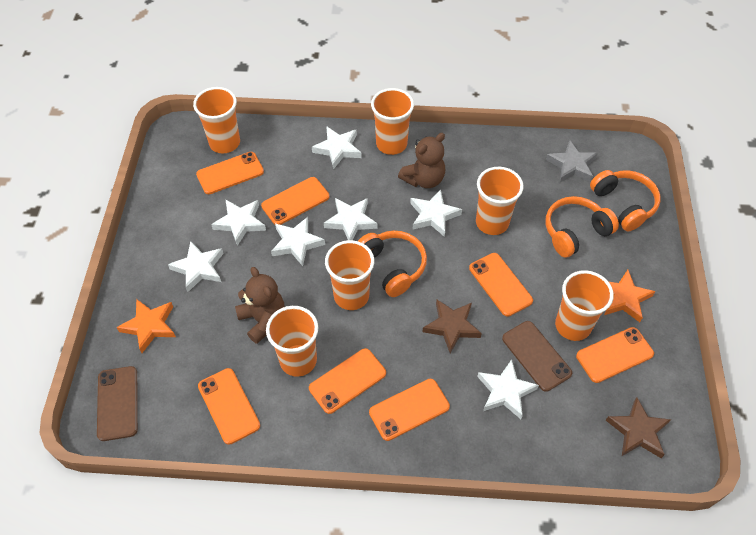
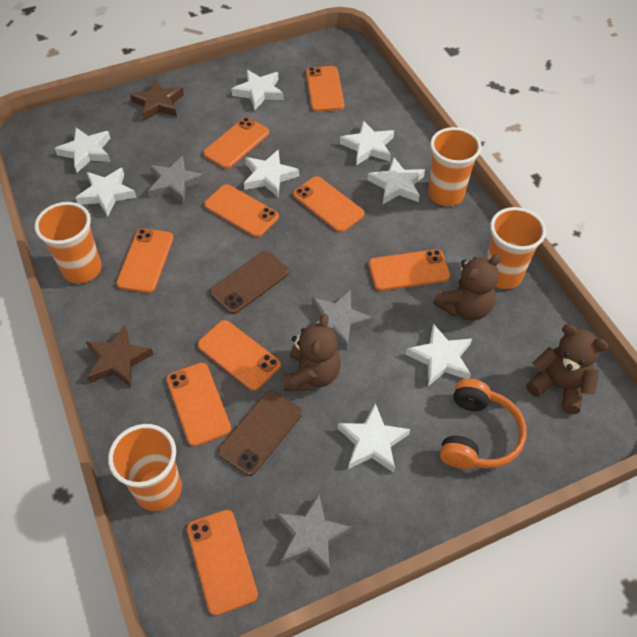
brown teddy bear: 2 -> 3
grey star: 1 -> 3
orange cup: 6 -> 4
orange headphones: 3 -> 1
orange phone: 7 -> 9
orange star: 2 -> 0
white star: 7 -> 8

